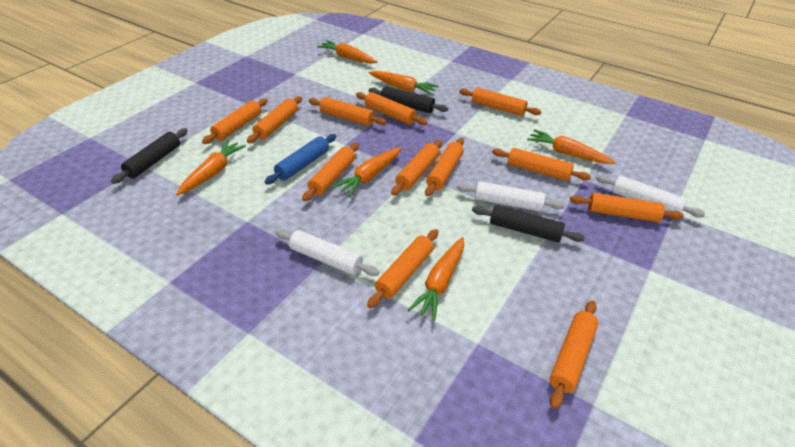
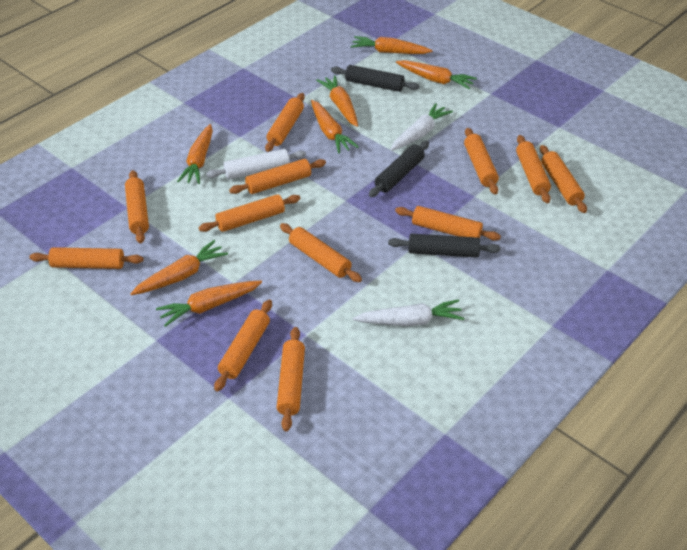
blue rolling pin: 1 -> 0
orange carrot: 6 -> 7
white carrot: 0 -> 2
white rolling pin: 3 -> 1

